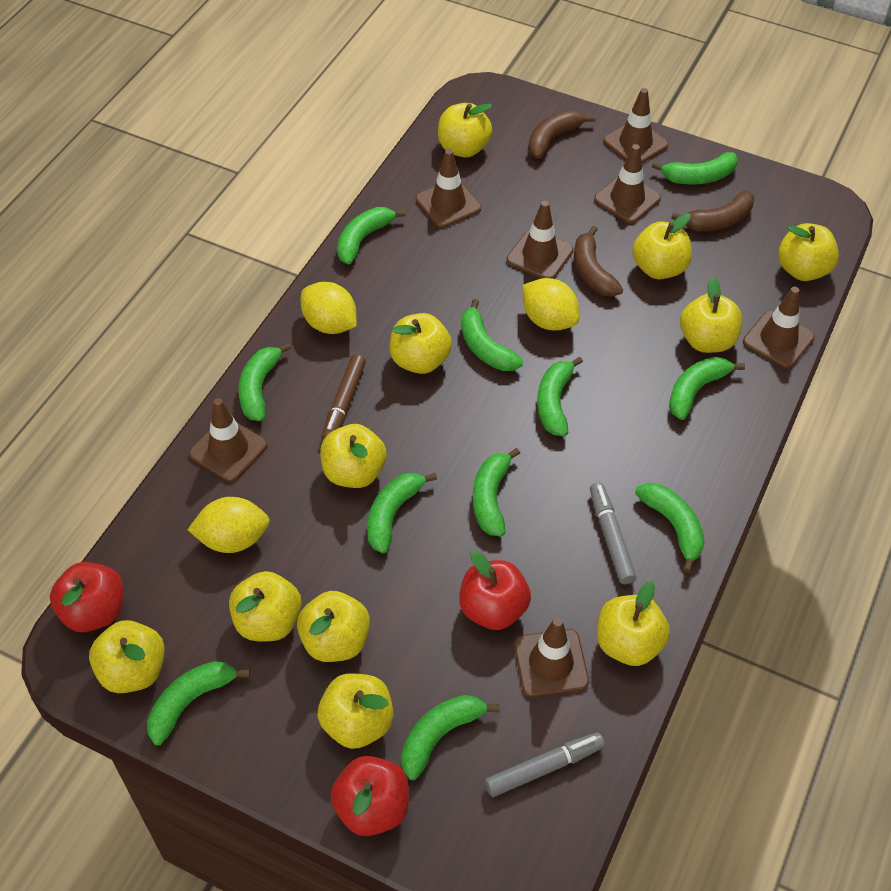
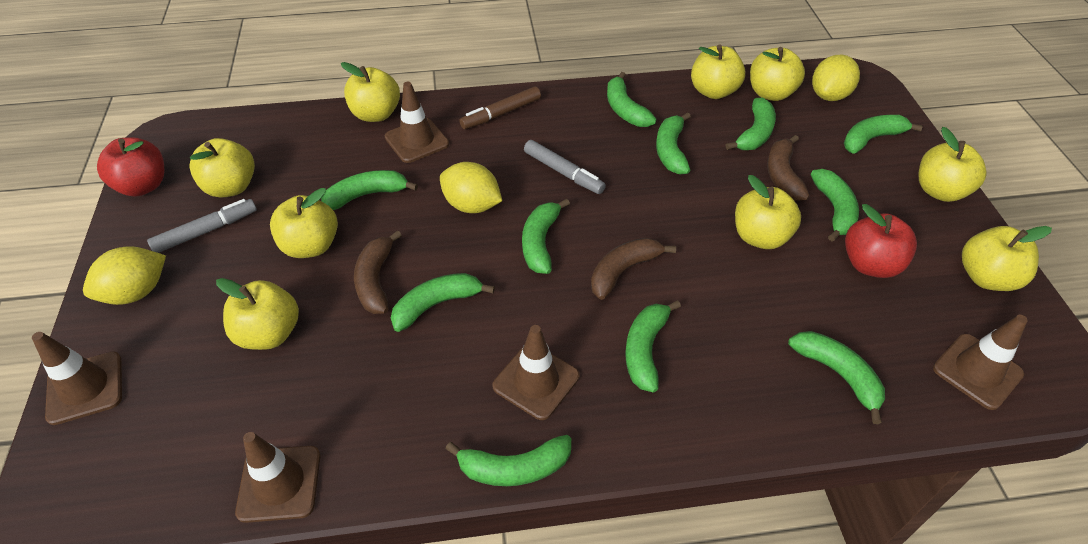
brown traffic cone: 7 -> 5
red apple: 3 -> 2
yellow apple: 11 -> 9

